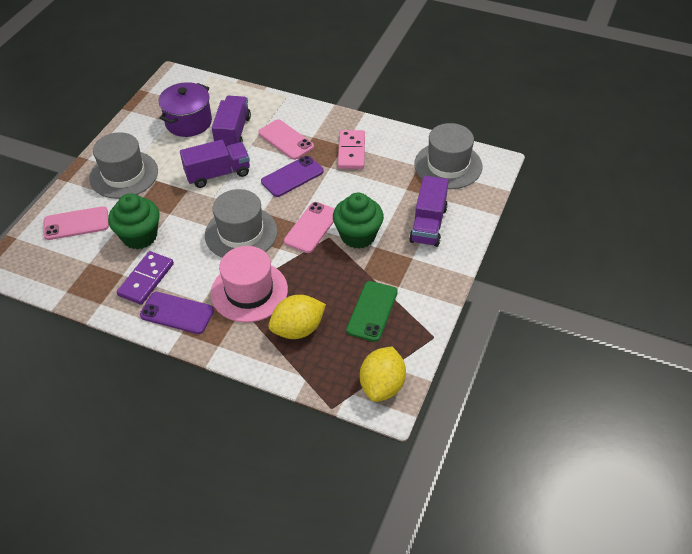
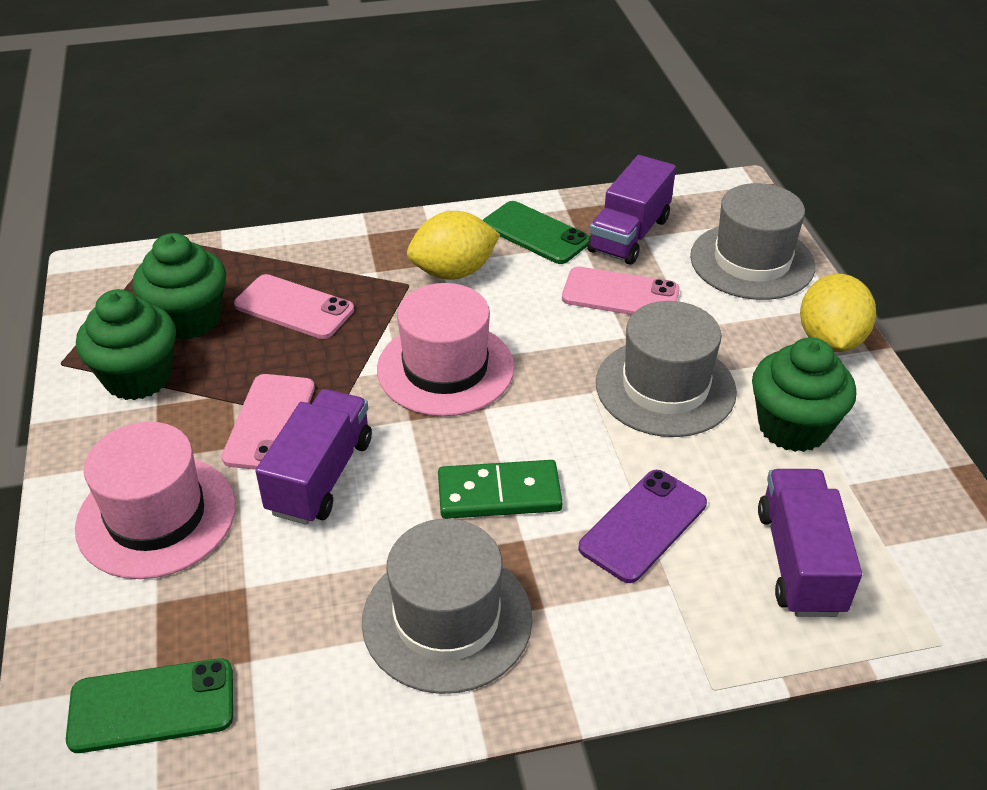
green cupcake: 2 -> 3
green domino: 0 -> 1
green phone: 1 -> 2
pink domino: 1 -> 0
pink hat: 1 -> 2
purple domino: 1 -> 0
purple phone: 2 -> 1
purple pot: 1 -> 0

